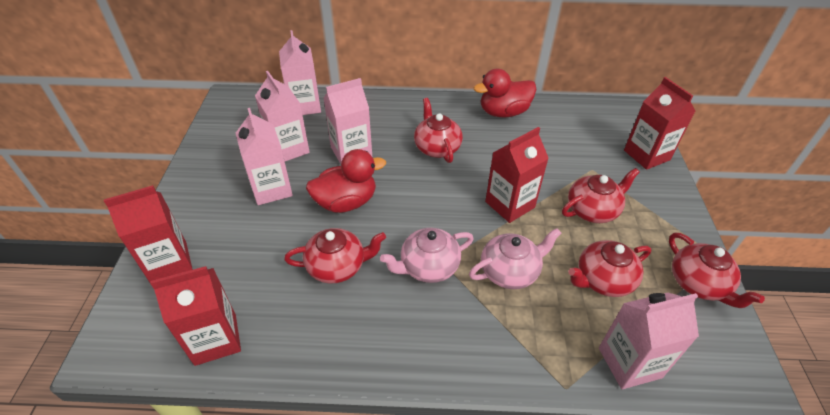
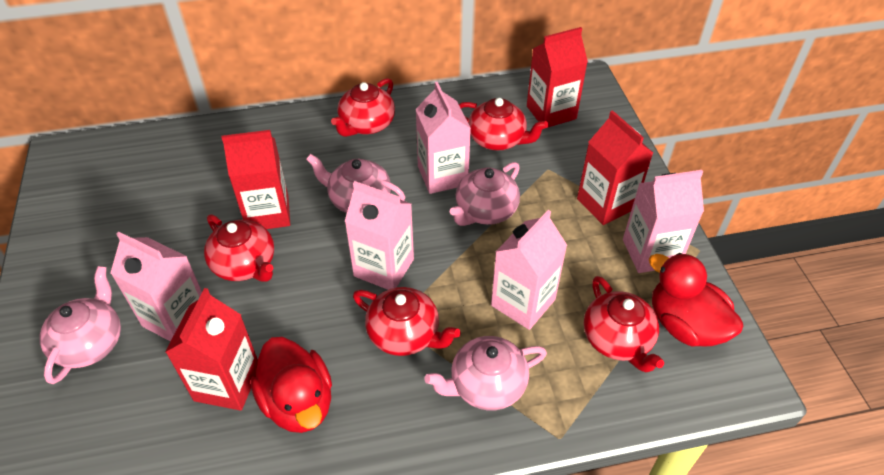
pink teapot: 2 -> 4

